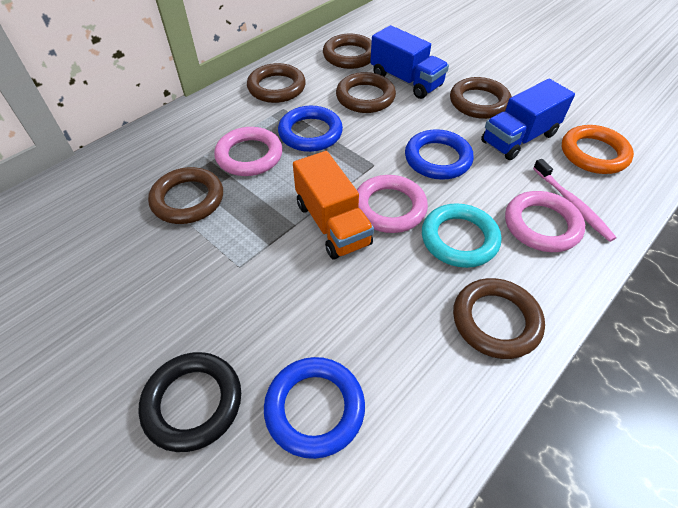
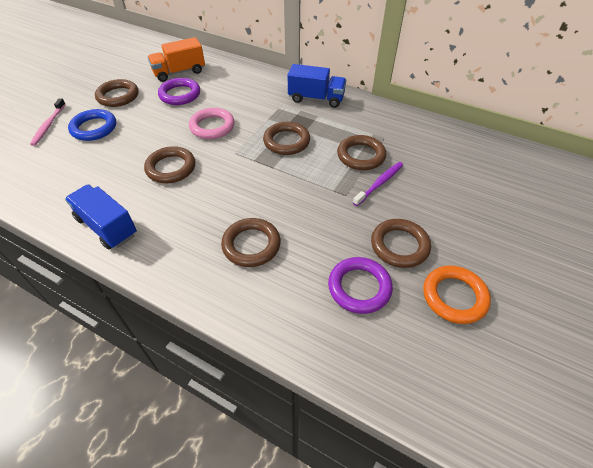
black ring: 1 -> 0
blue ring: 3 -> 1
pink ring: 3 -> 1
purple ring: 0 -> 2
purple toothbrush: 0 -> 1
turquoise ring: 1 -> 0

